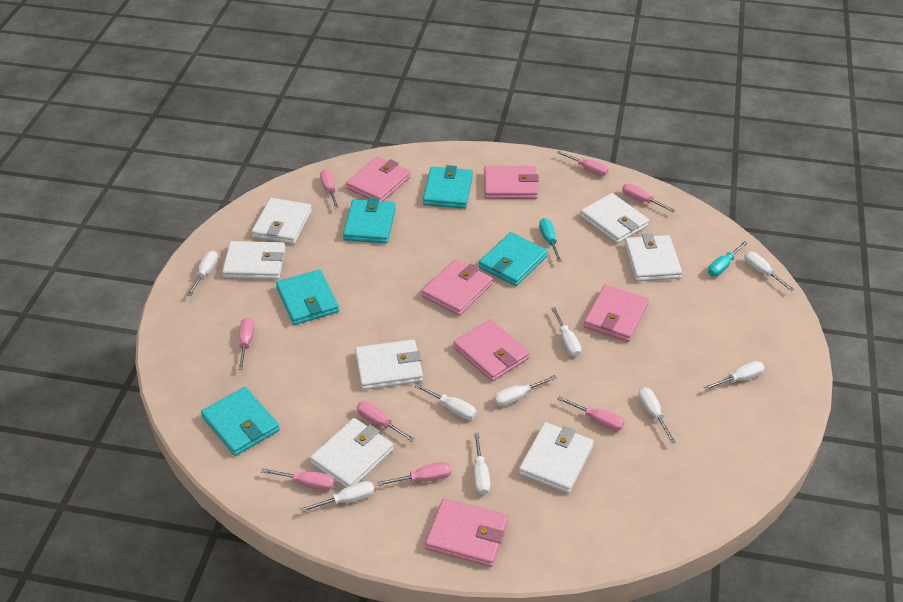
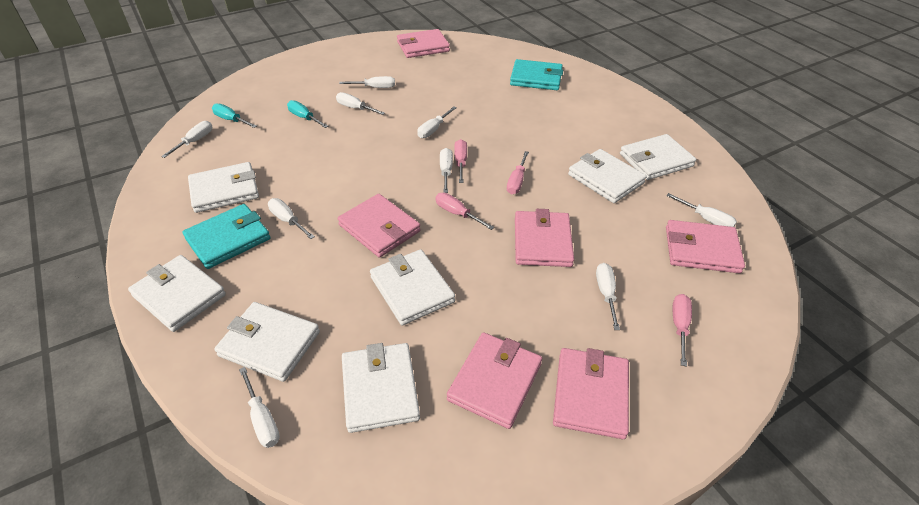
pink screwdriver: 8 -> 4
turquoise wallet: 5 -> 2

